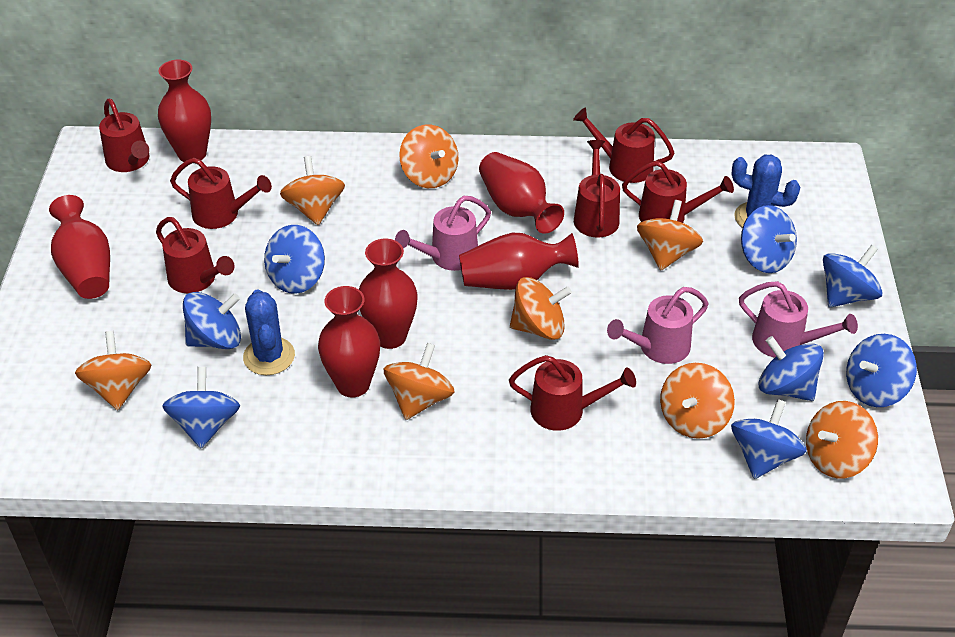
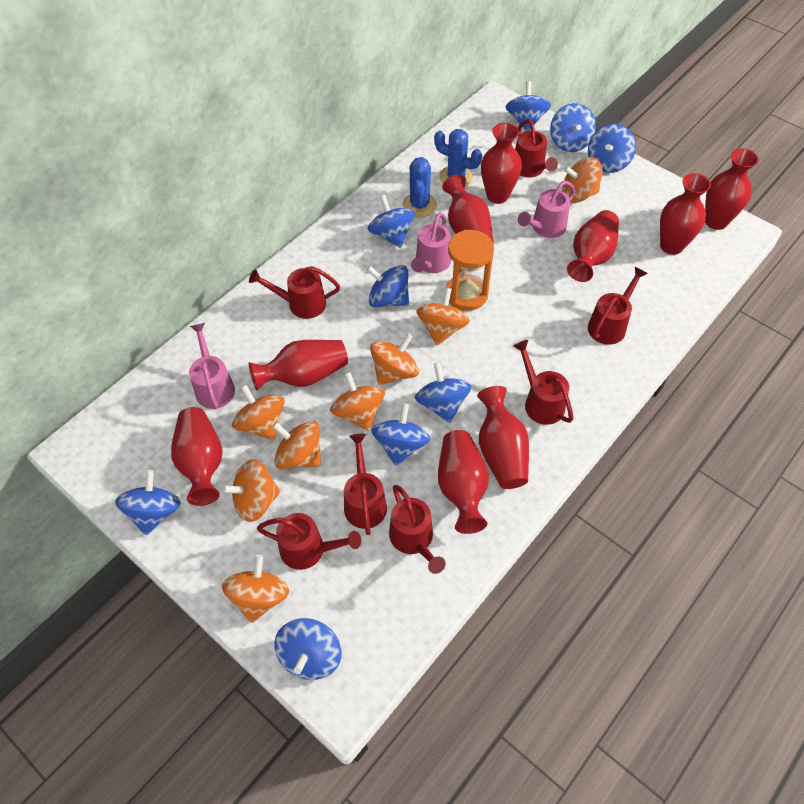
blue spinning top: 8 -> 9
orange hourglass: 0 -> 1
red vase: 6 -> 9

